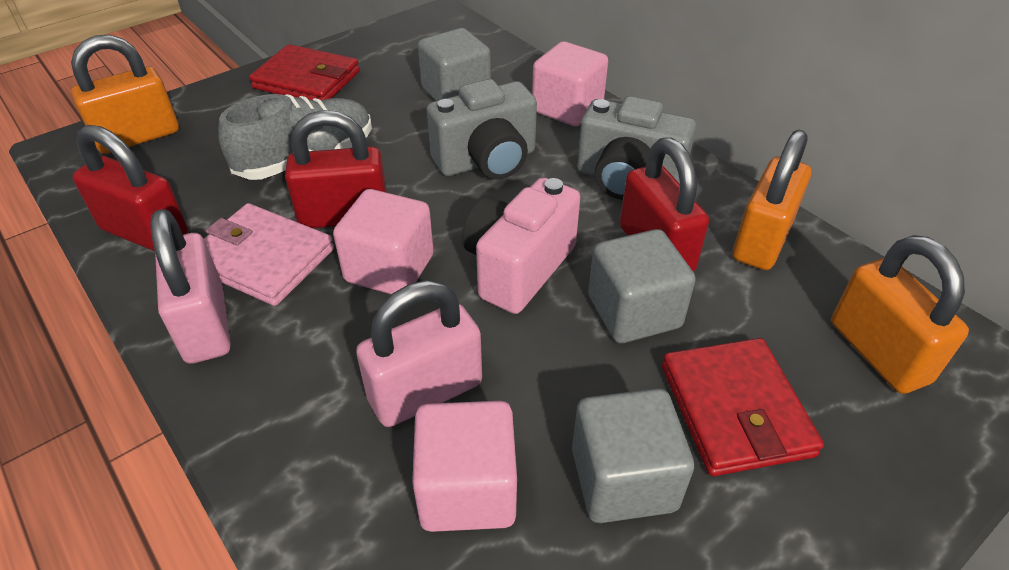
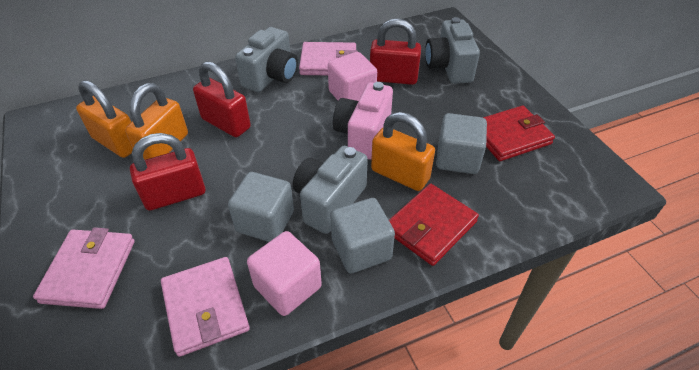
grey camera: 2 -> 3
grey shoe: 1 -> 0
pink cube: 3 -> 2
pink padlock: 2 -> 0
pink wallet: 1 -> 3

